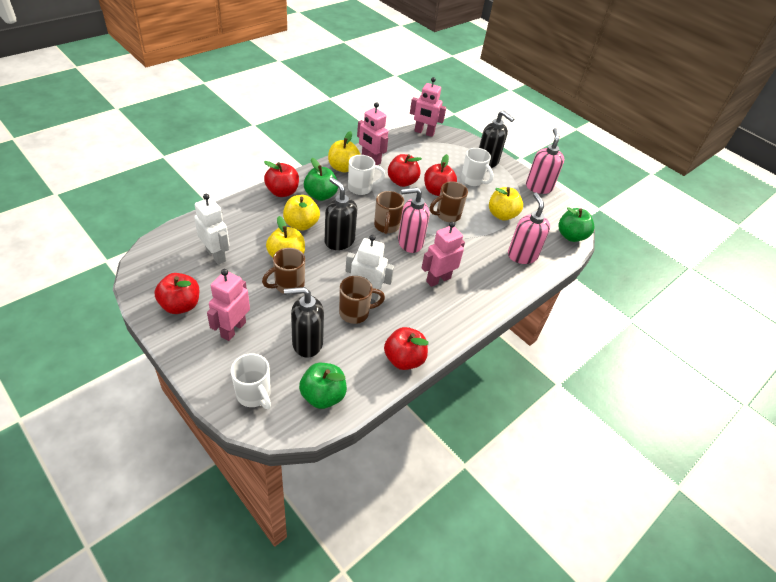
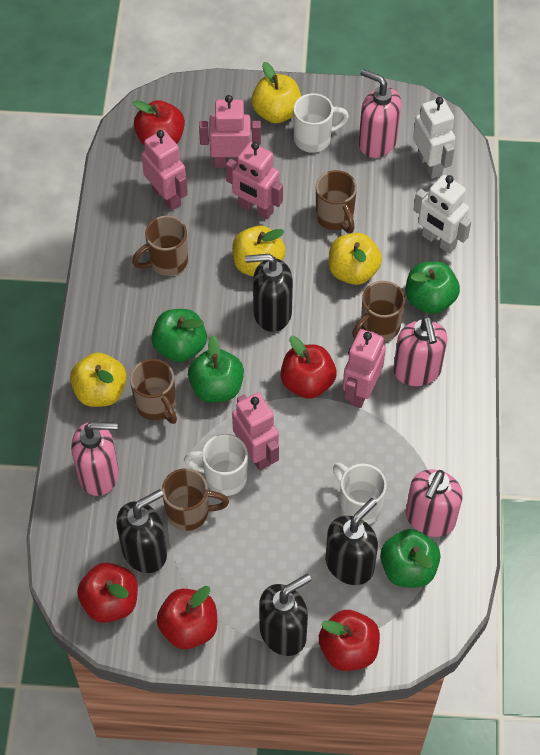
black soap dispenser: 3 -> 4
brown mug: 4 -> 5
green apple: 3 -> 4
pink robot: 4 -> 5
pink soap dispenser: 3 -> 4

